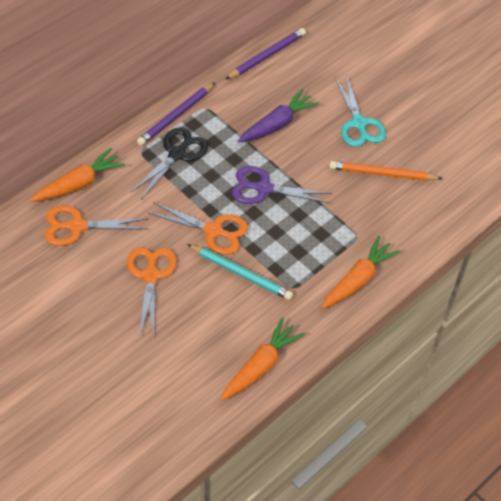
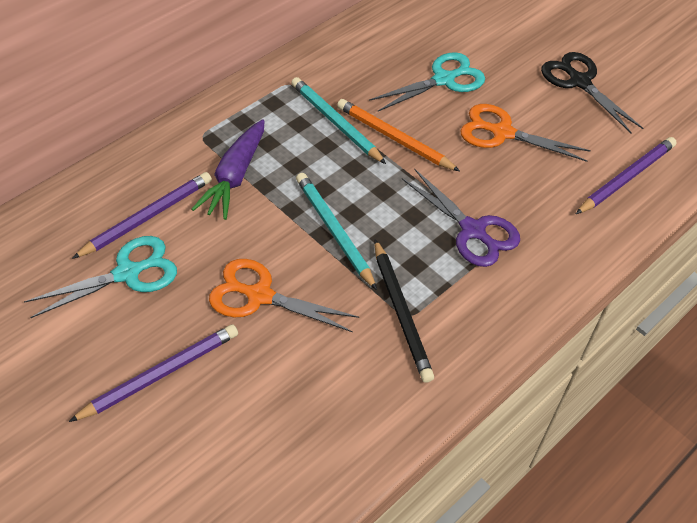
black pencil: 0 -> 1
orange carrot: 3 -> 0
orange scissors: 3 -> 2
purple pencil: 2 -> 3
turquoise pencil: 1 -> 2
turquoise scissors: 1 -> 2

